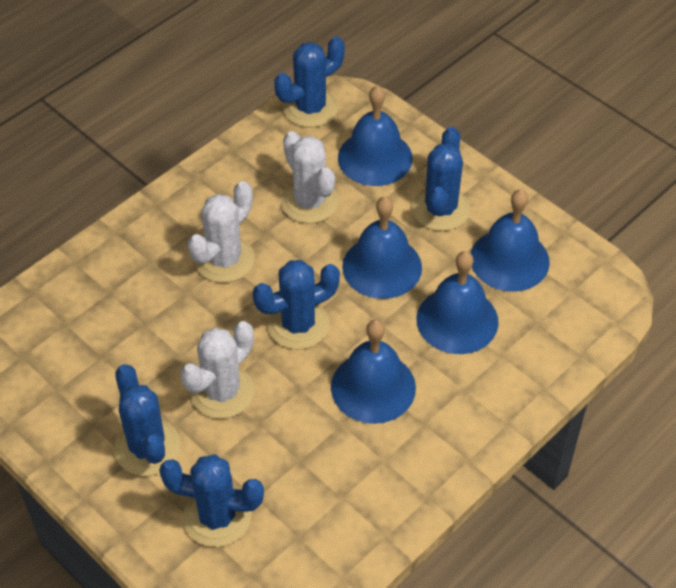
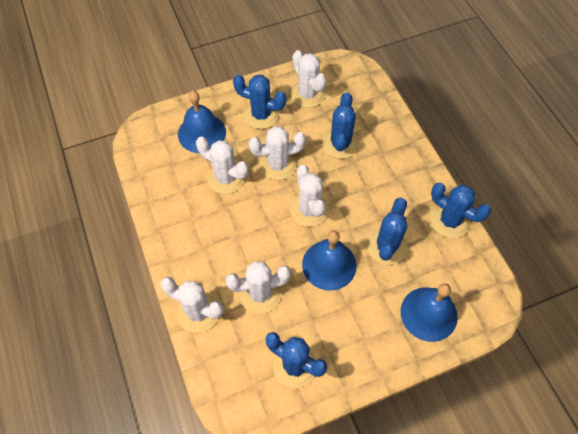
blue bell: 5 -> 3
white cactus: 3 -> 6

